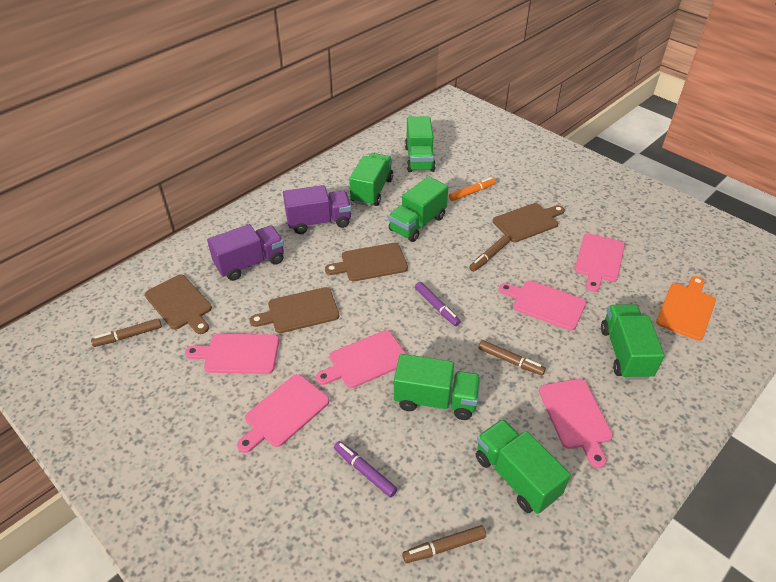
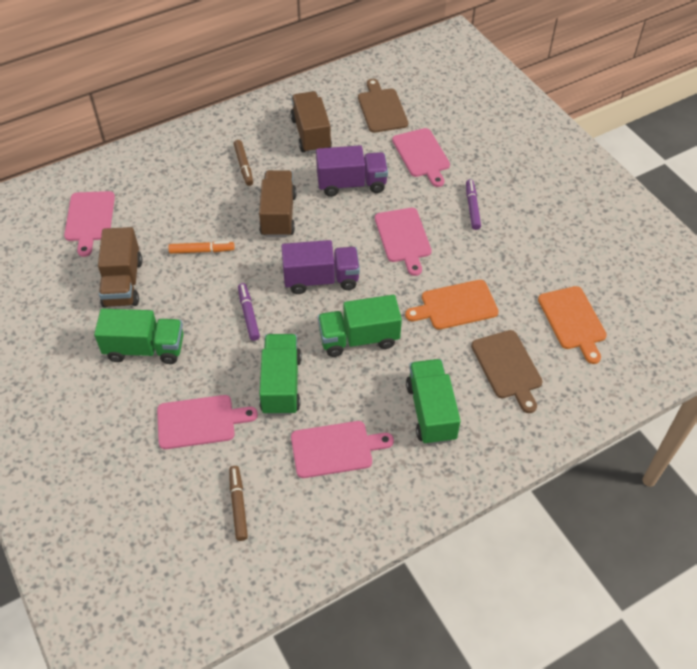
brown cutting board: 4 -> 2
brown marker: 4 -> 2
brown truck: 0 -> 3
green truck: 6 -> 4
orange cutting board: 1 -> 2
pink cutting board: 6 -> 5

